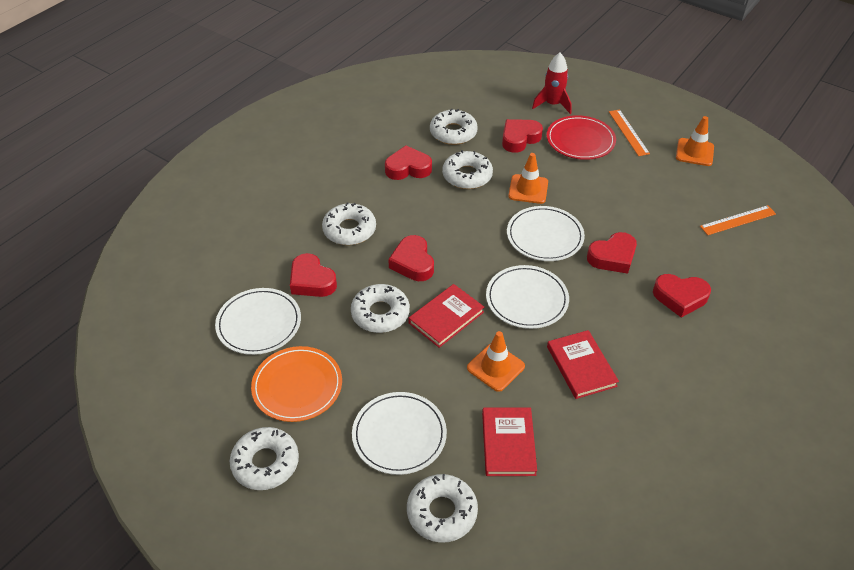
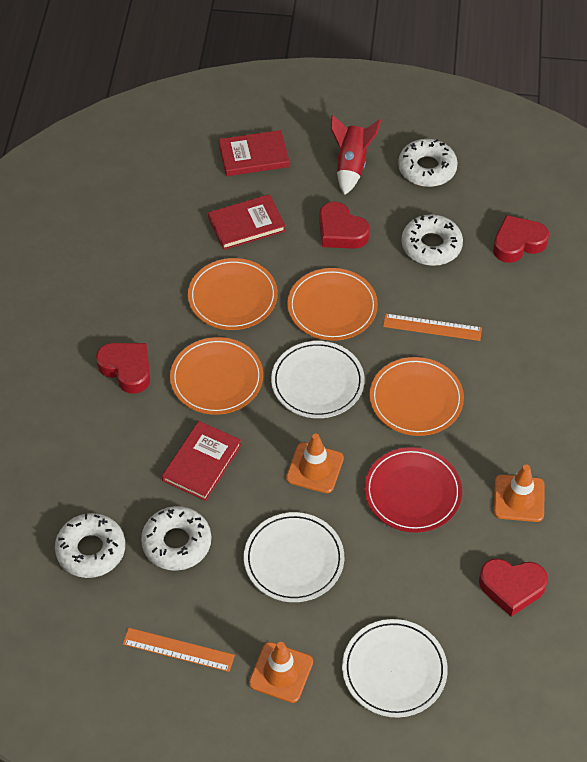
orange plate: 1 -> 4
red heart: 6 -> 4
white donut: 6 -> 4
white plate: 4 -> 3

